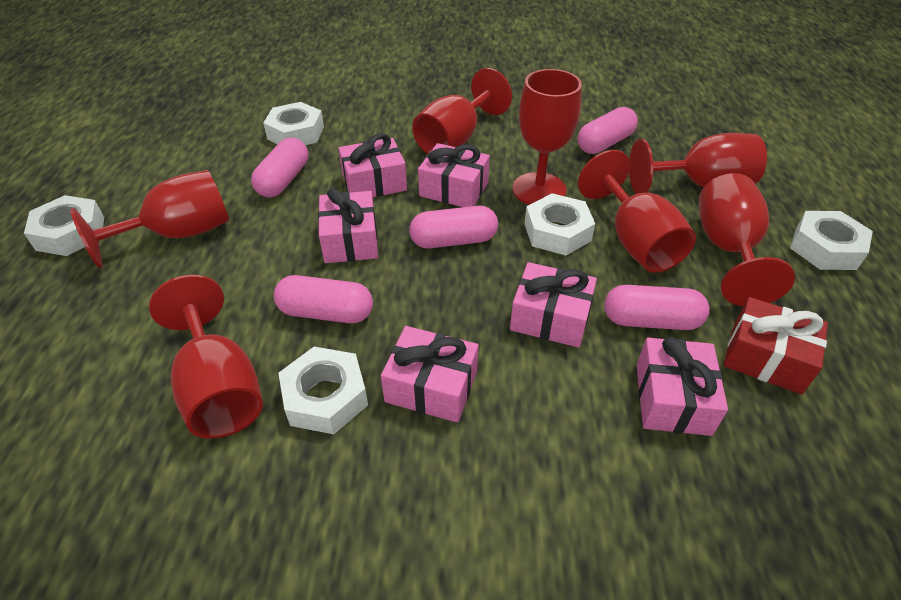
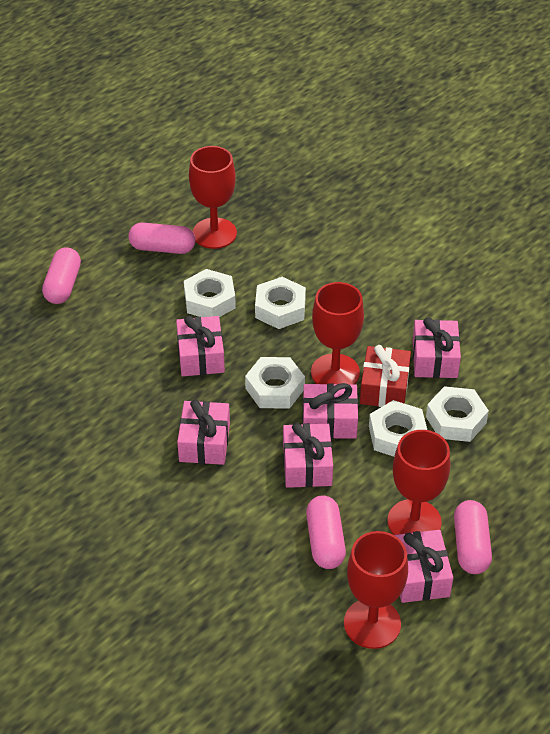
pink capsule: 5 -> 4
red goblet: 7 -> 4

